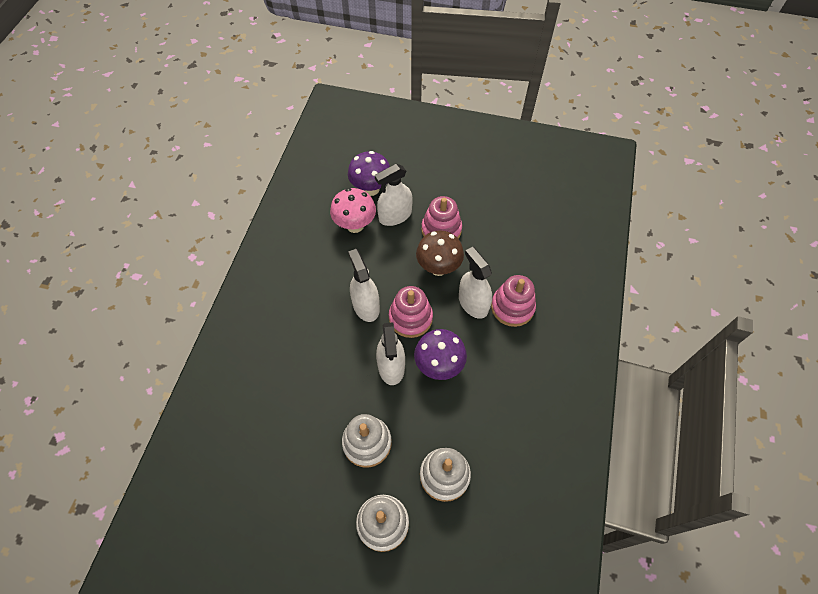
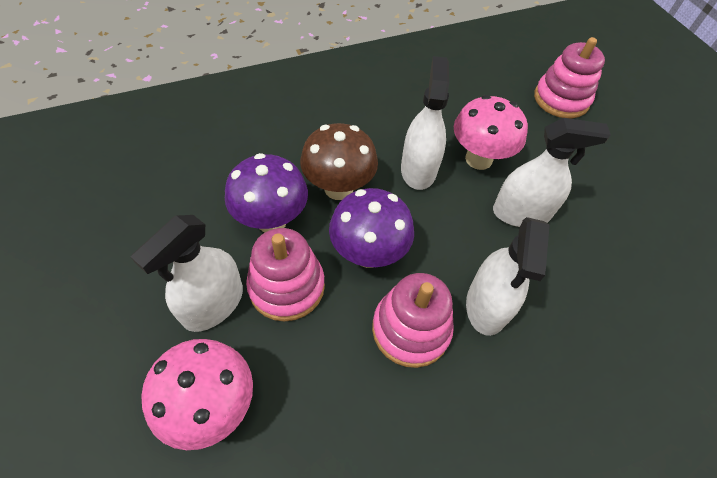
pink mushroom: 1 -> 2
white stacking toy: 3 -> 0

